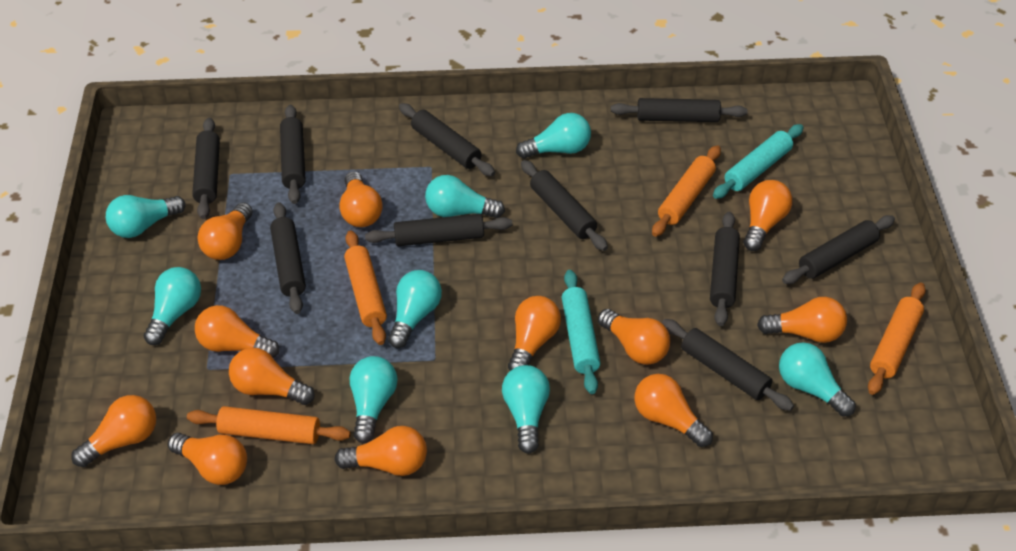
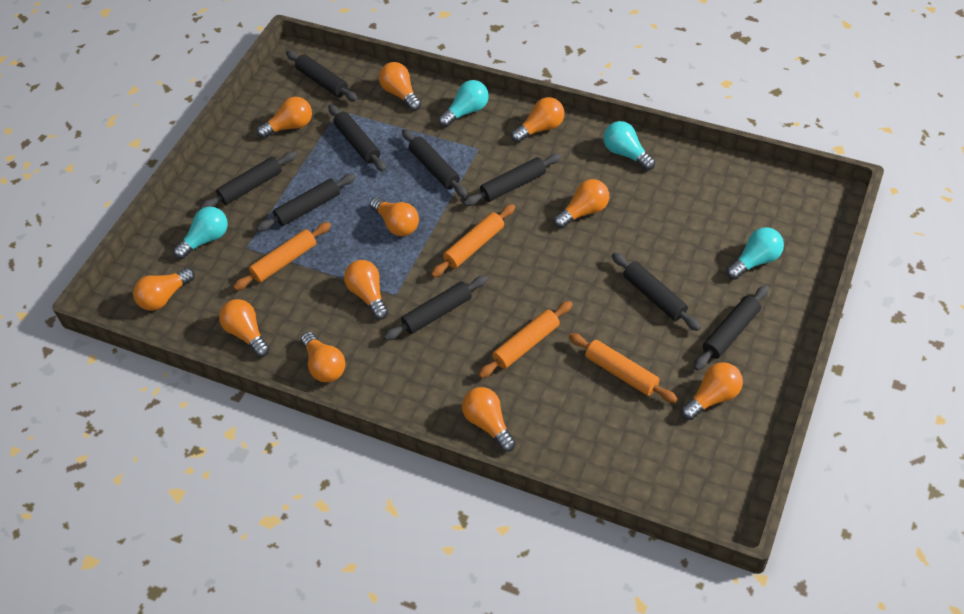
black rolling pin: 10 -> 9
orange light bulb: 12 -> 11
turquoise light bulb: 8 -> 4
turquoise rolling pin: 2 -> 0

